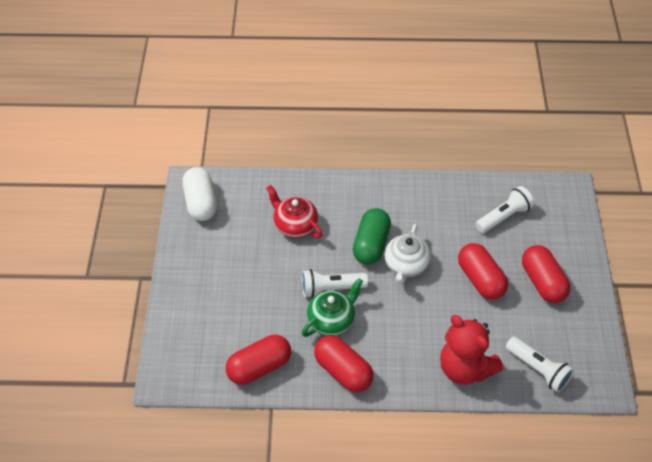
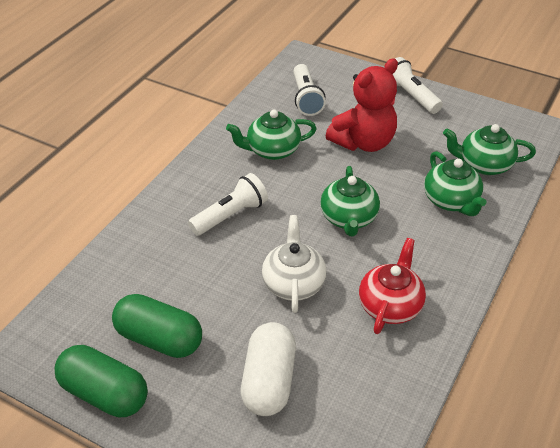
green capsule: 1 -> 2
green teapot: 1 -> 4
red capsule: 4 -> 0

